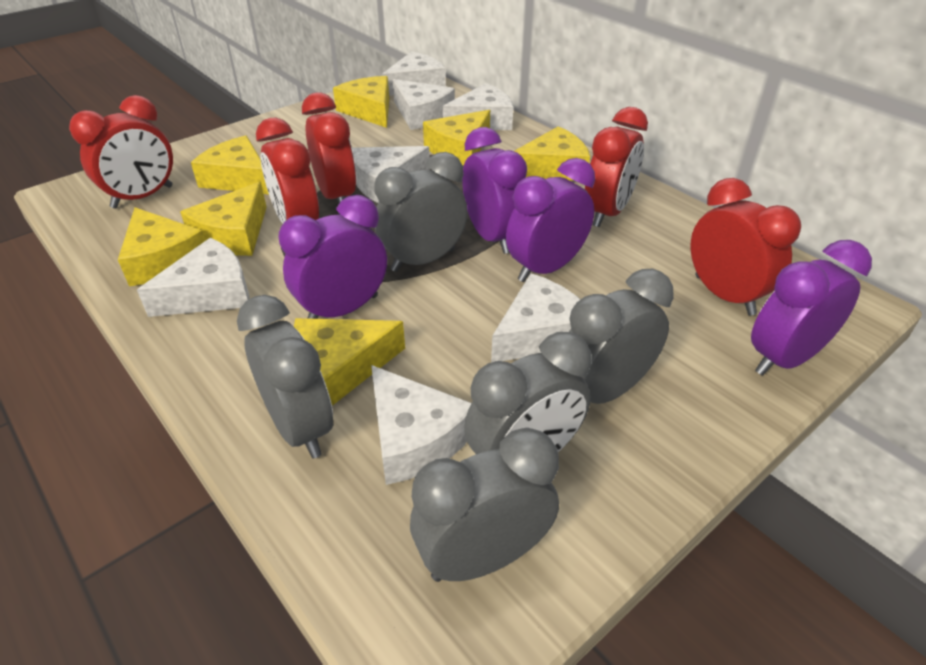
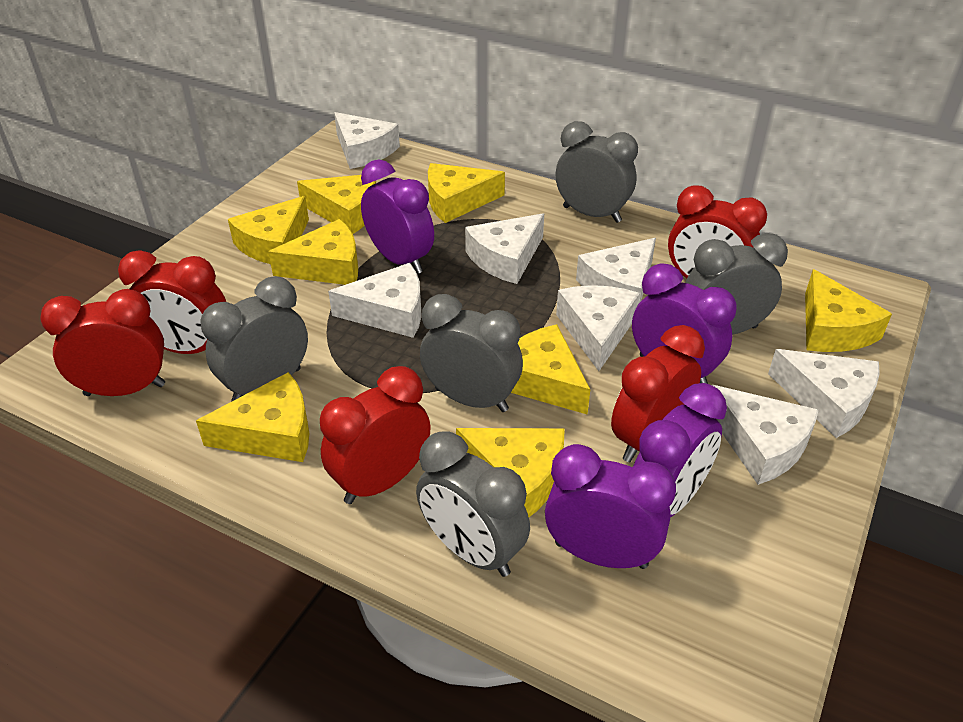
yellow cheese: 7 -> 8

